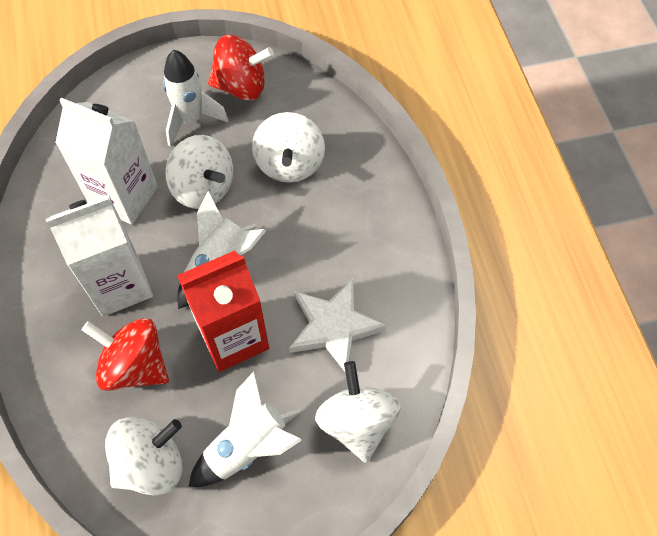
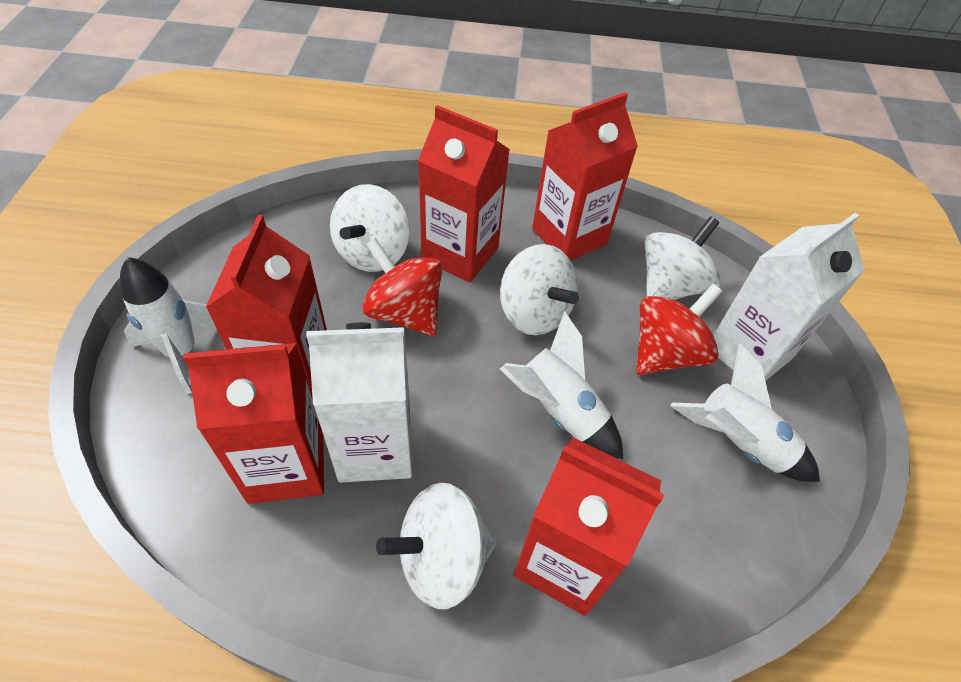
red carton: 1 -> 5
white star: 1 -> 0

